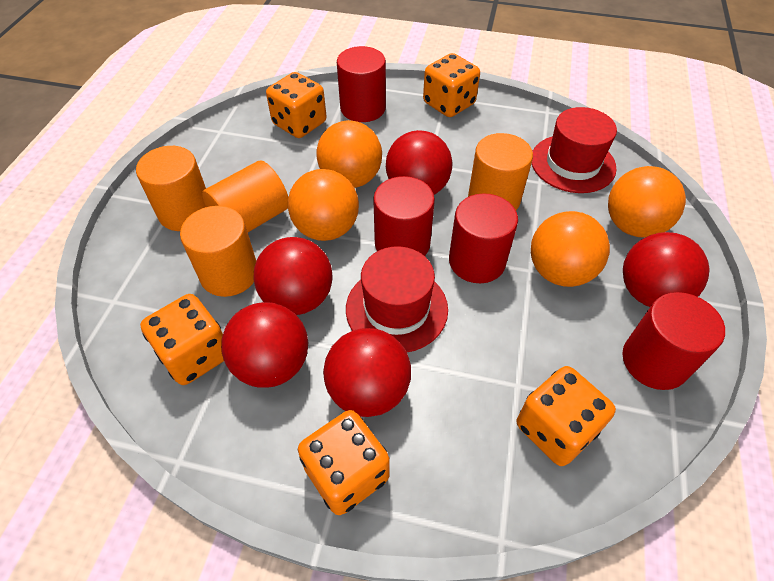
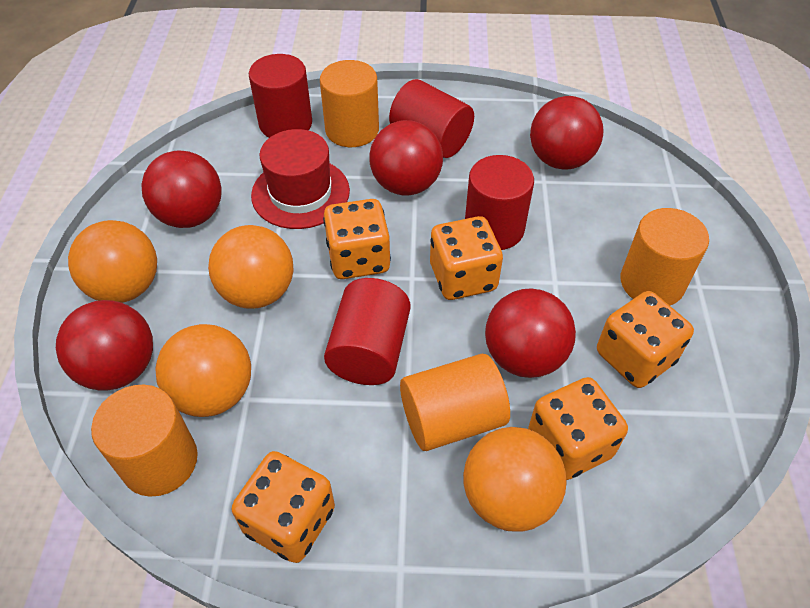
red hat: 2 -> 1

